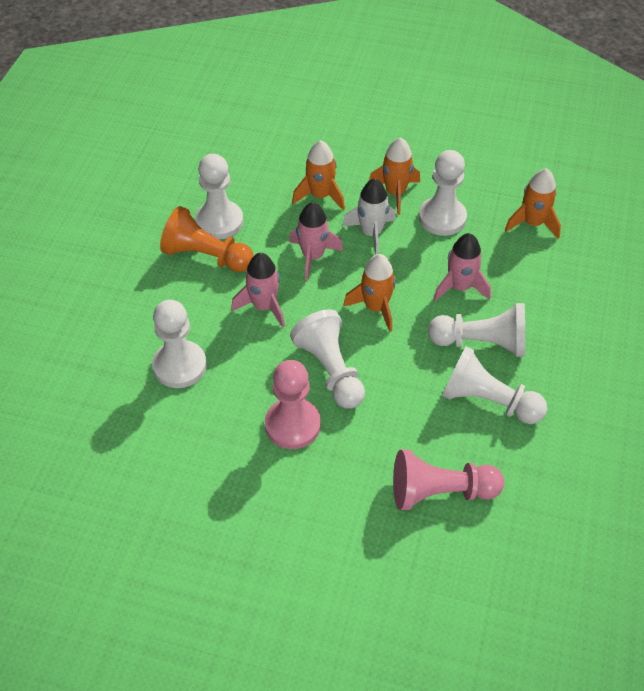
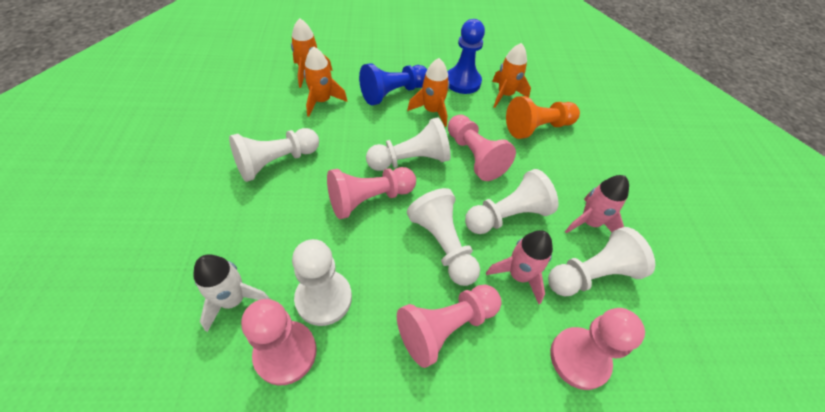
blue pawn: 0 -> 2
pink pawn: 2 -> 5
pink rocket: 3 -> 2

